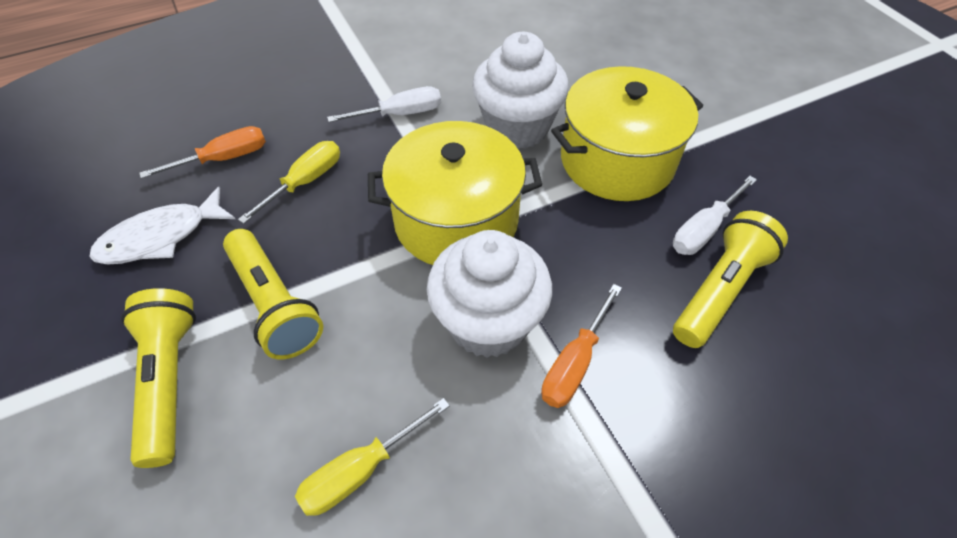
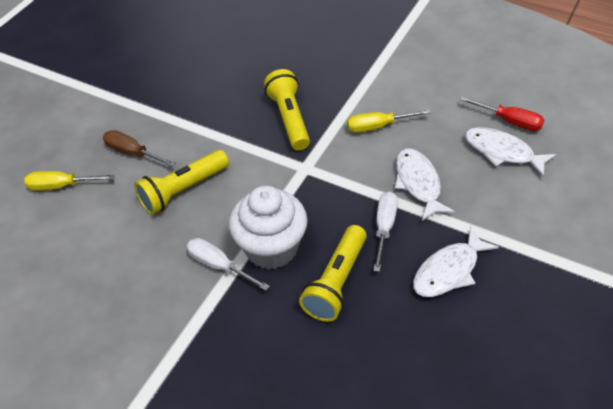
brown screwdriver: 0 -> 1
orange screwdriver: 2 -> 0
red screwdriver: 0 -> 1
white cupcake: 2 -> 1
white fish: 1 -> 3
yellow pot: 2 -> 0

